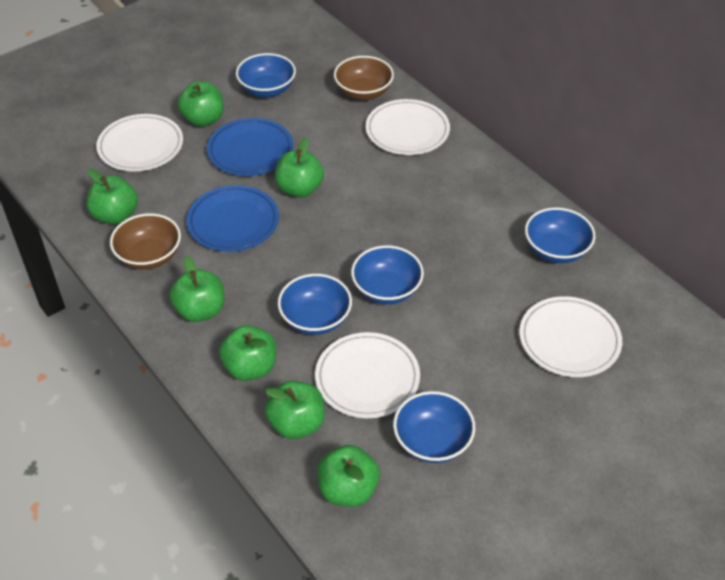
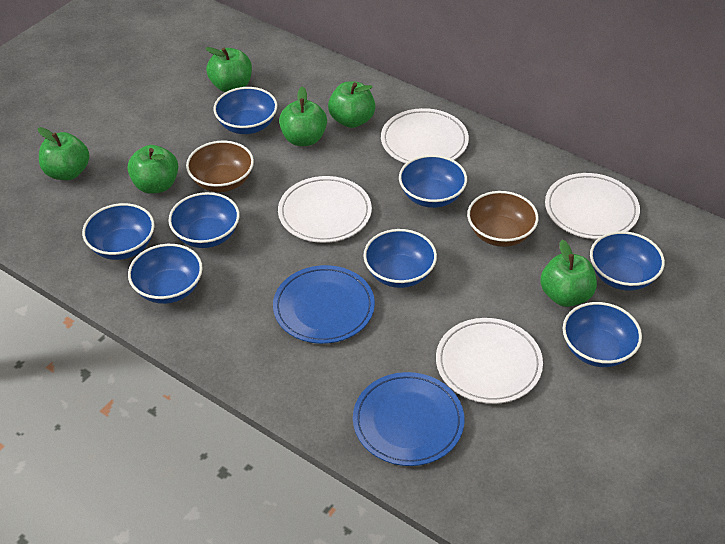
blue bowl: 5 -> 8
green apple: 7 -> 6

